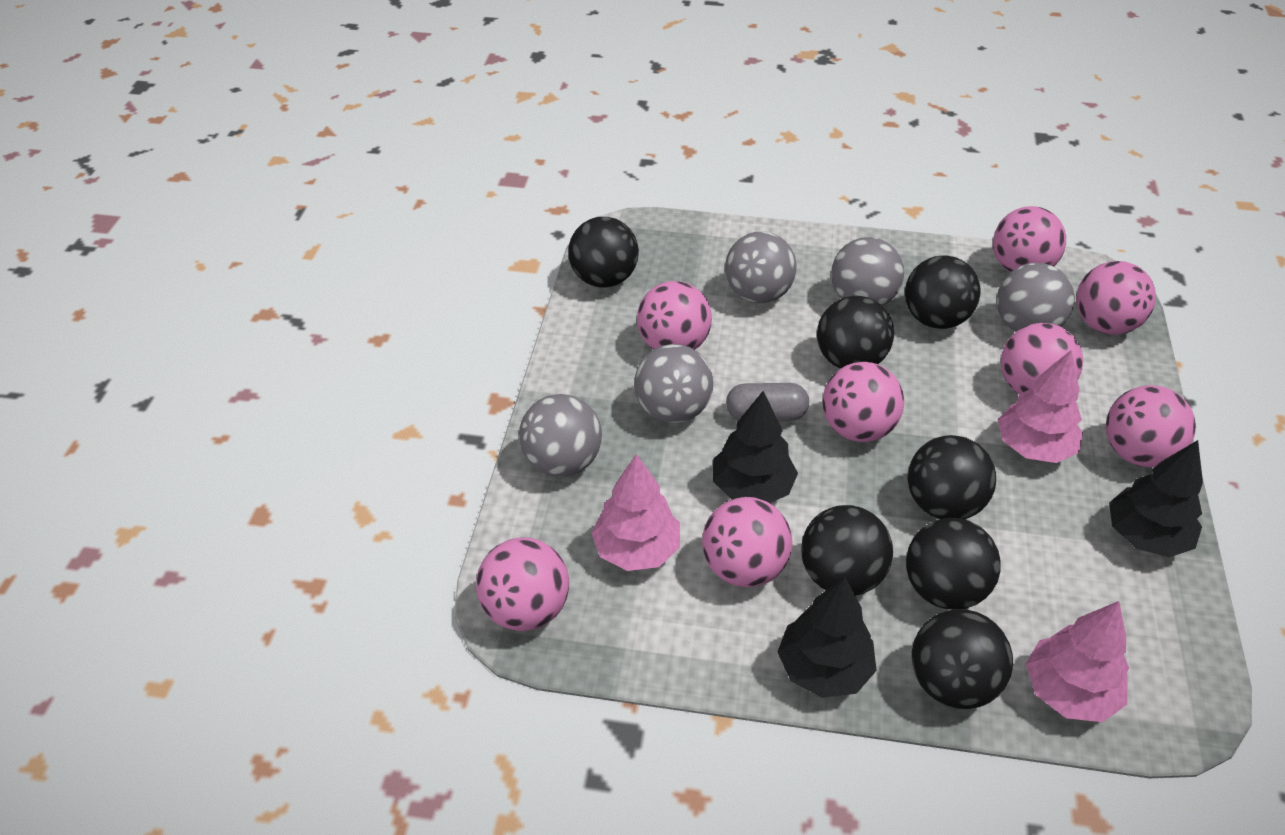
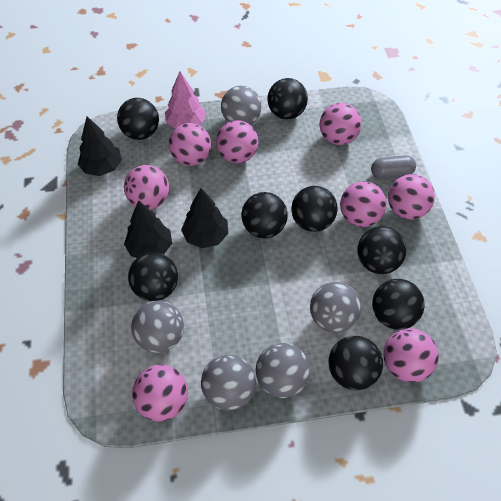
black ball: 7 -> 8
pink tree: 3 -> 1

